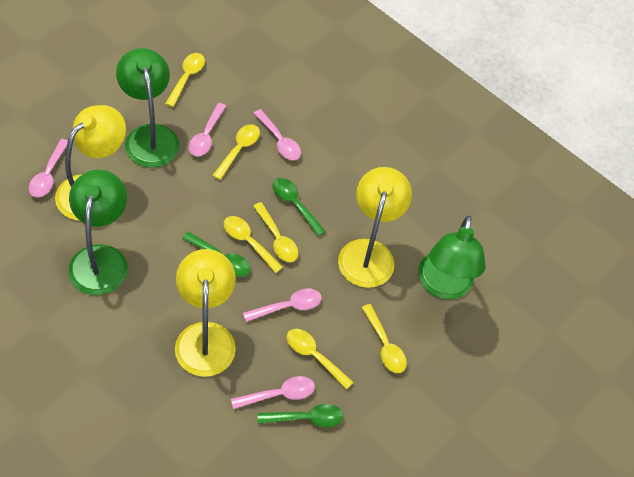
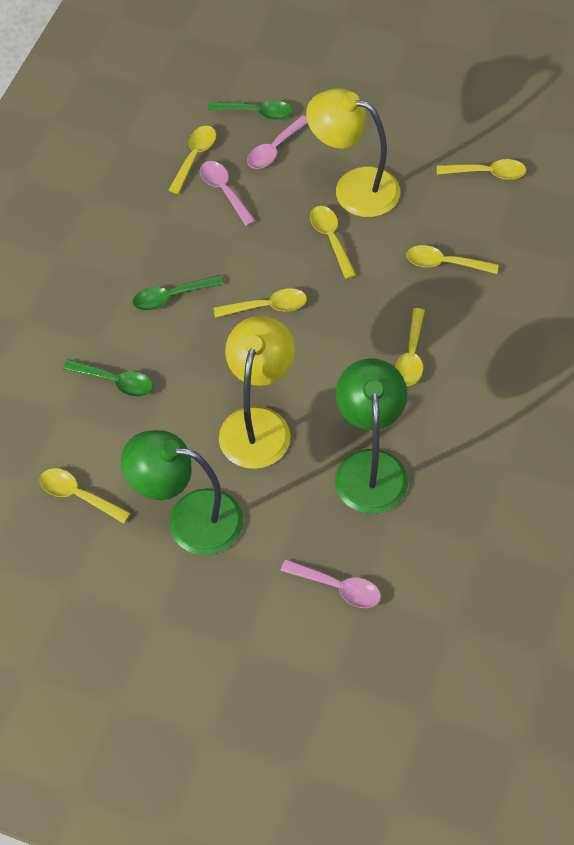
green lamp: 3 -> 2
pink spoon: 5 -> 3
yellow lamp: 3 -> 2
yellow spoon: 6 -> 7

